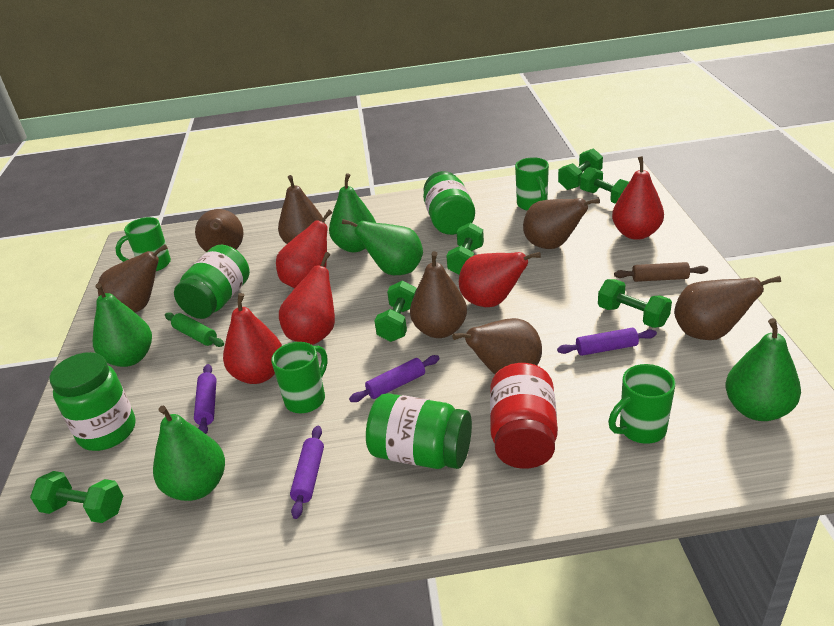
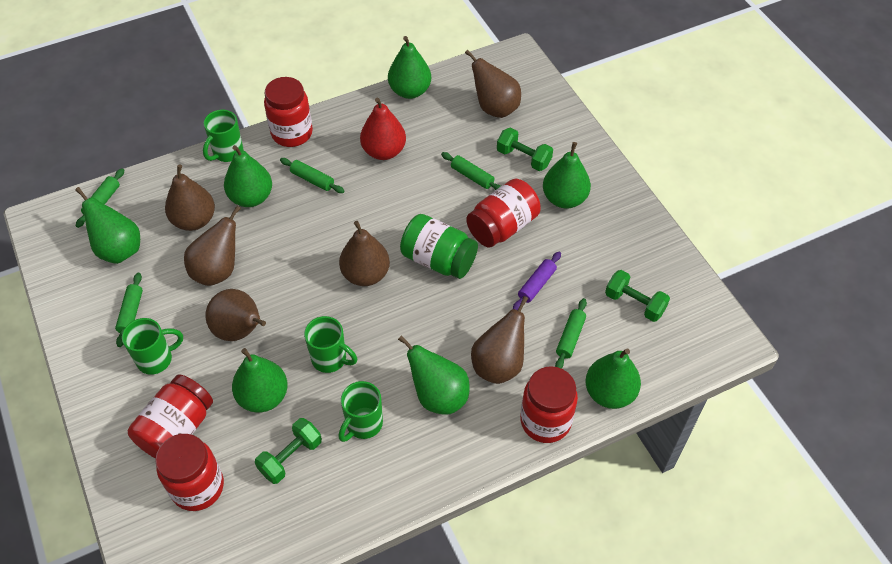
brown pear: 7 -> 6
brown rolling pin: 1 -> 0
green dumbbell: 6 -> 3
green jar: 4 -> 1
green pear: 5 -> 7
green rolling pin: 1 -> 5
purple rolling pin: 4 -> 1
red jar: 1 -> 5
red pear: 5 -> 1

